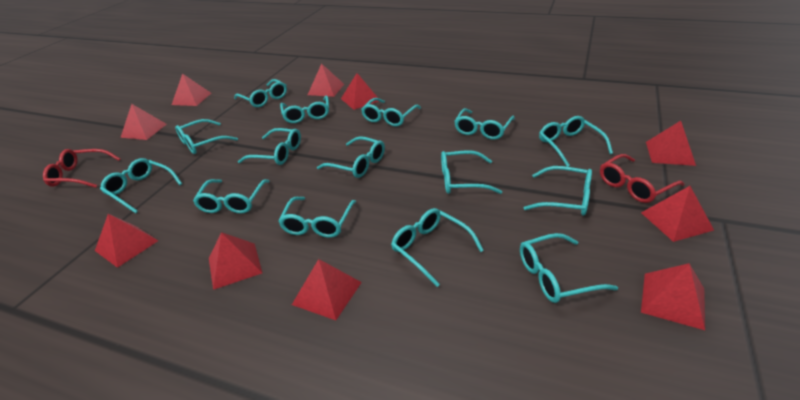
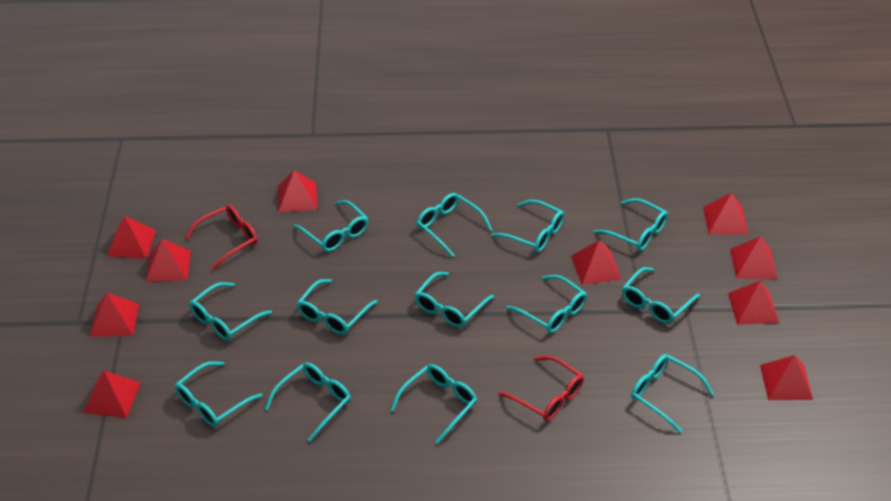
turquoise glasses: 15 -> 13

